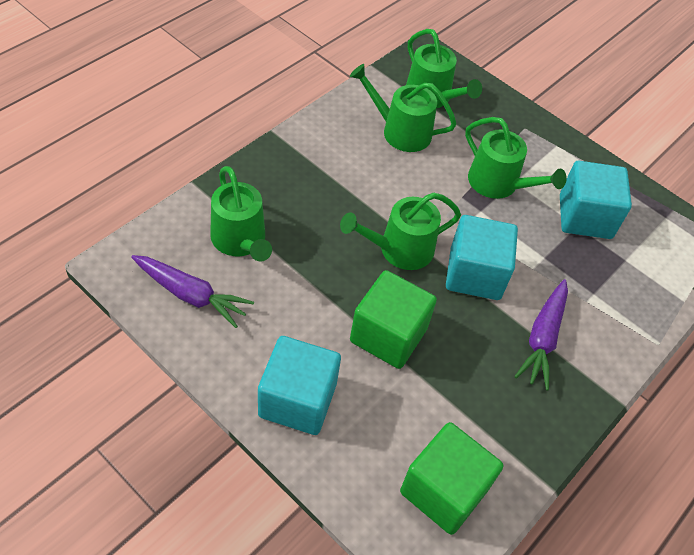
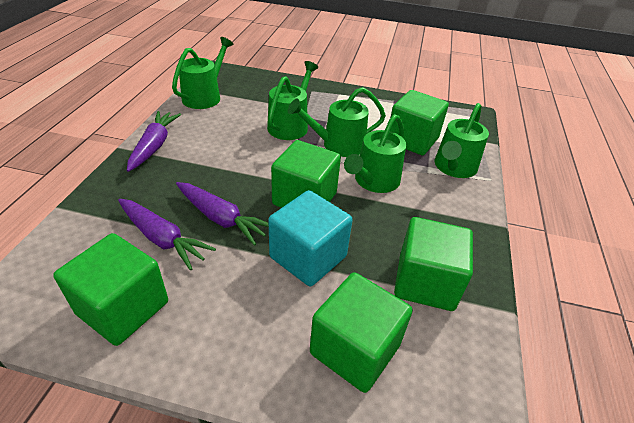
green cube: 2 -> 5
purple carrot: 2 -> 3
turquoise cube: 3 -> 1

